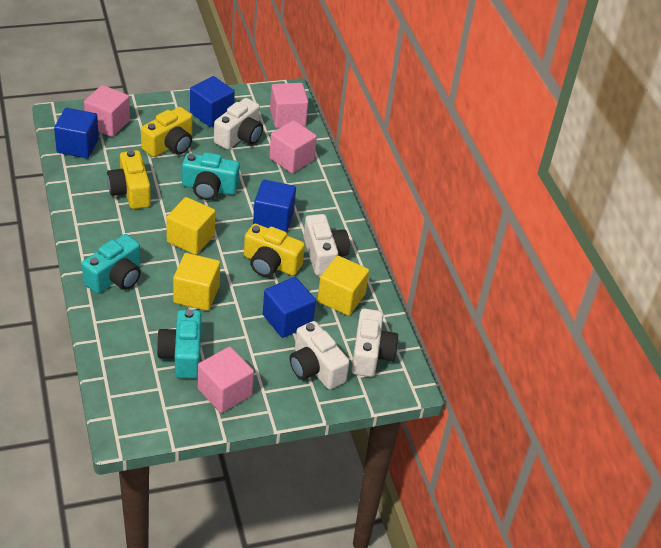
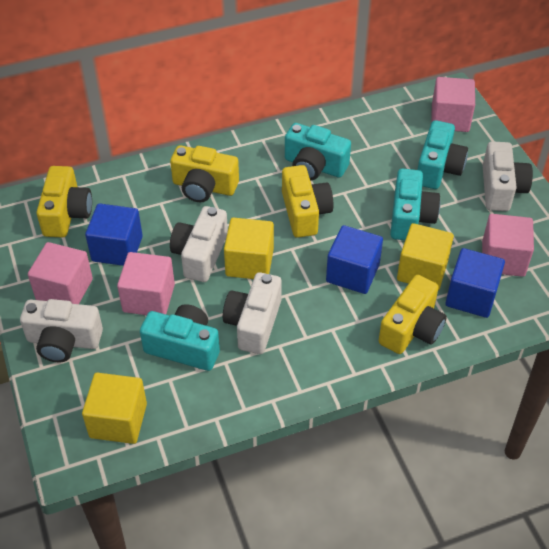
blue cube: 4 -> 3
turquoise camera: 3 -> 4
yellow camera: 3 -> 4

